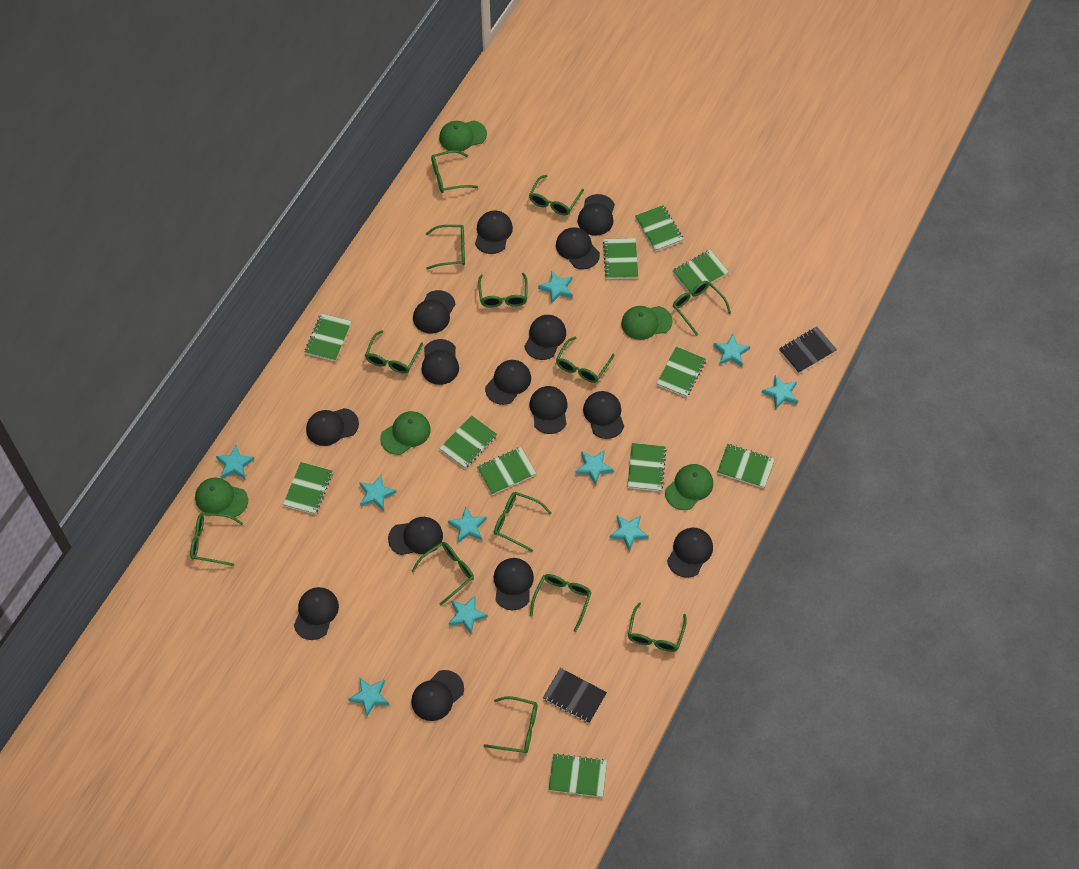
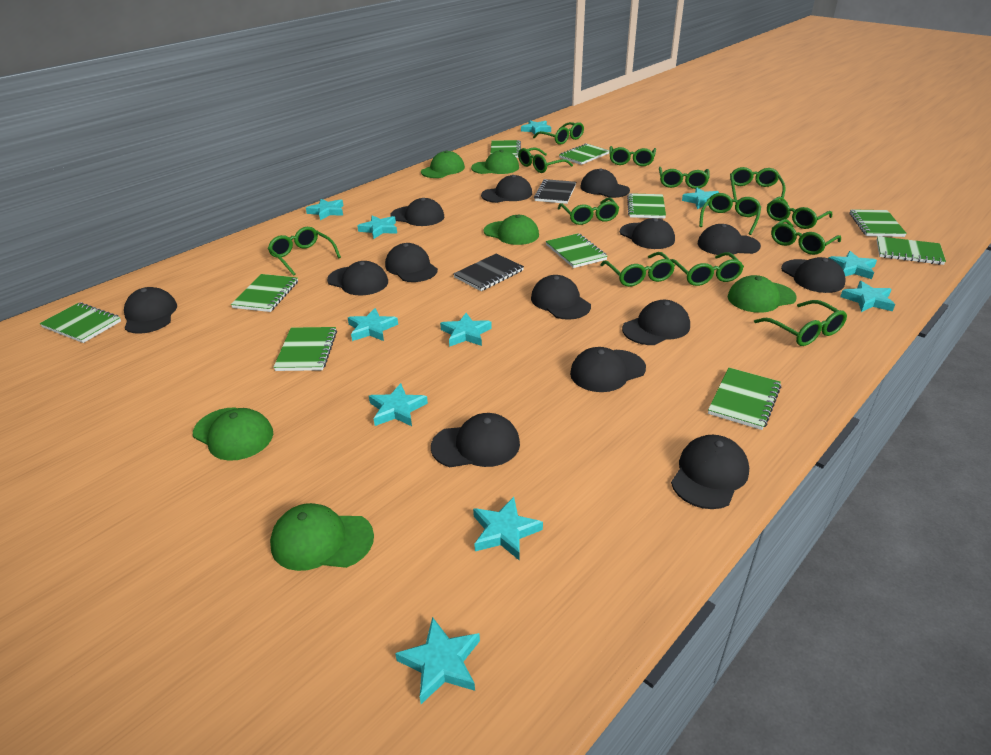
black cap: 15 -> 14
green cap: 5 -> 6
green notebook: 11 -> 10
turquoise star: 10 -> 11

